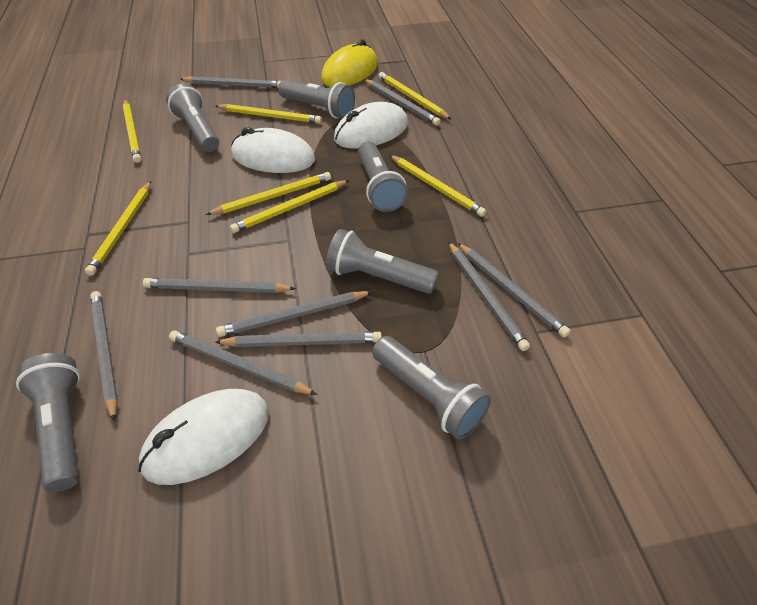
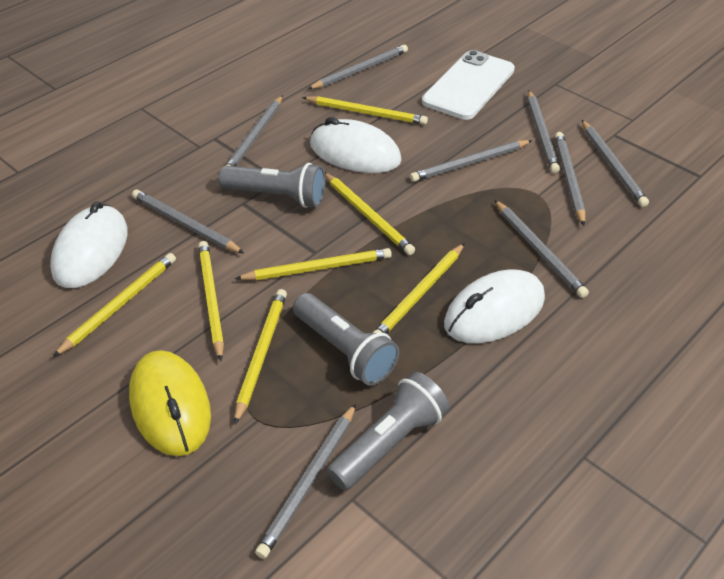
grey flashlight: 6 -> 3
white phone: 0 -> 1

